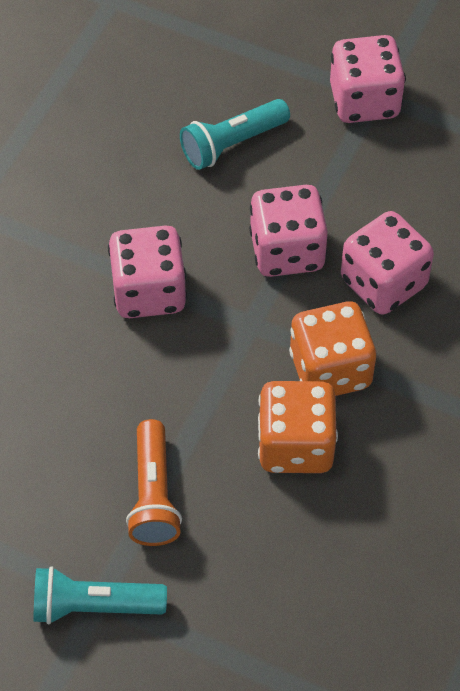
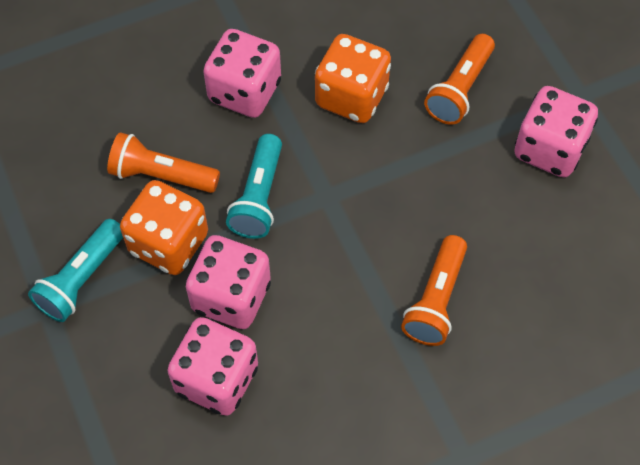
orange flashlight: 1 -> 3

